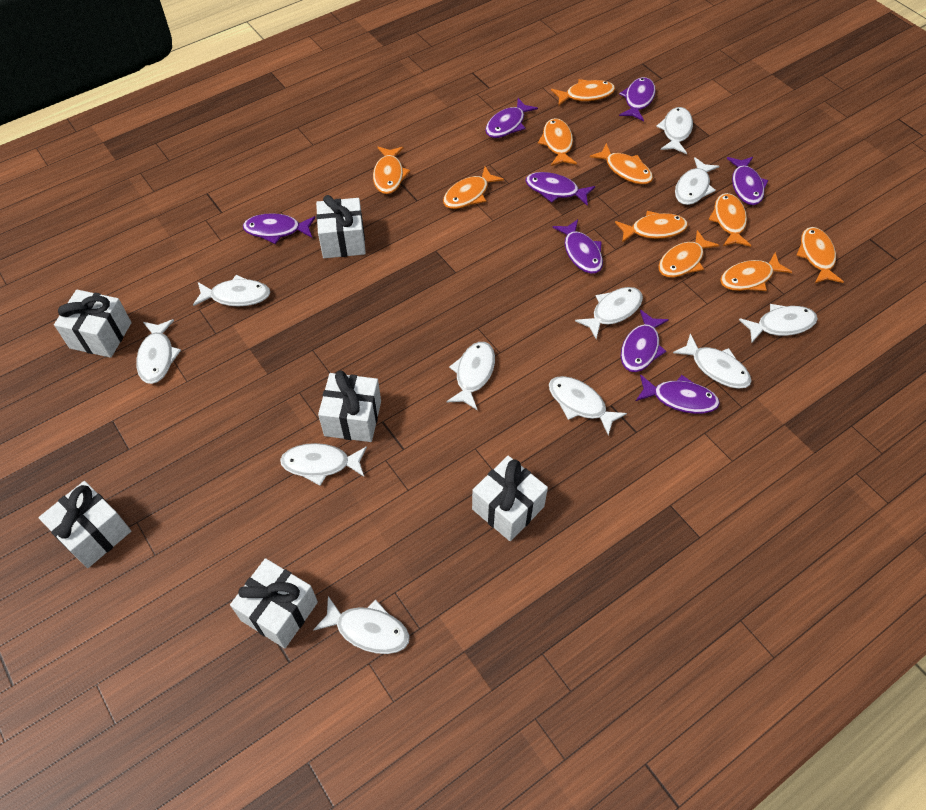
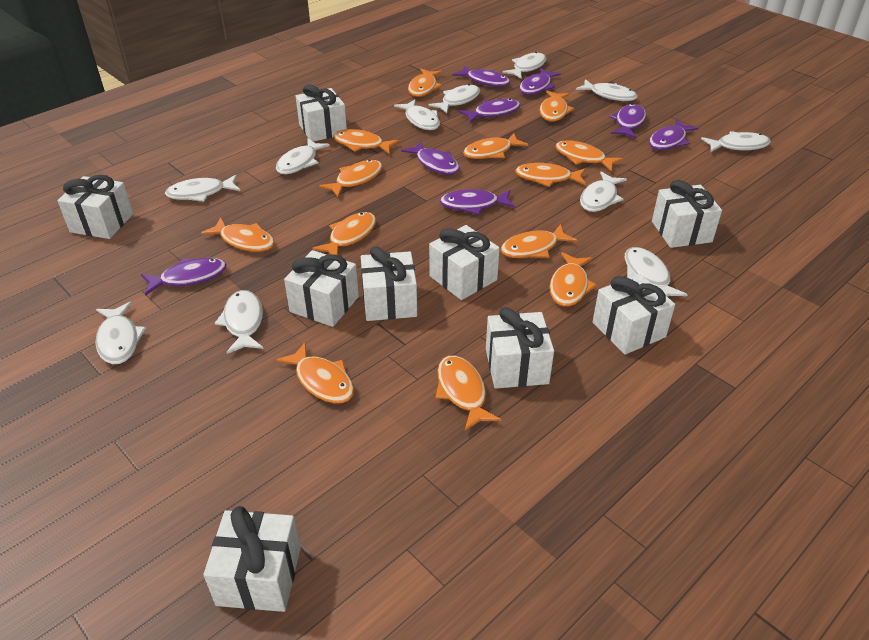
orange fish: 10 -> 13
white gift: 6 -> 9

